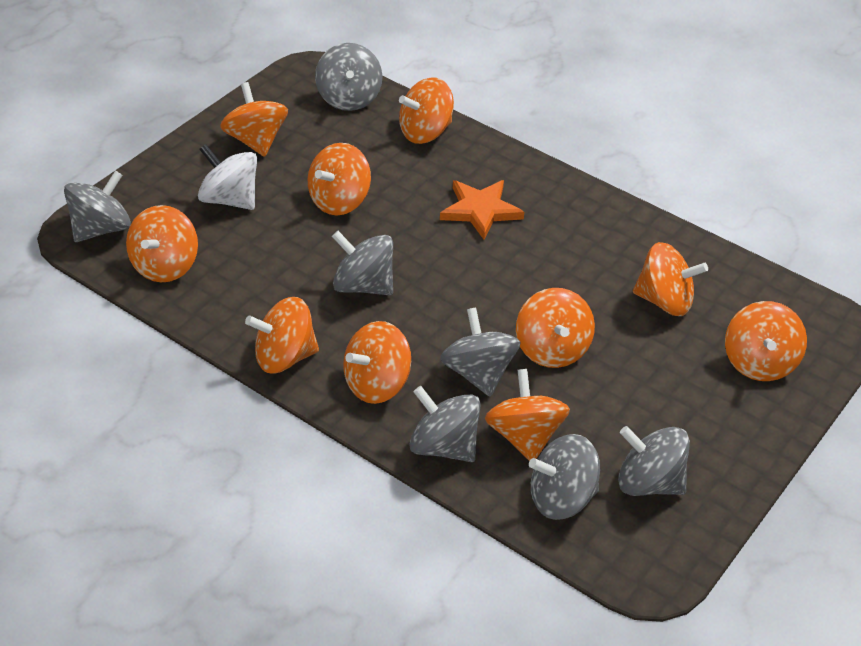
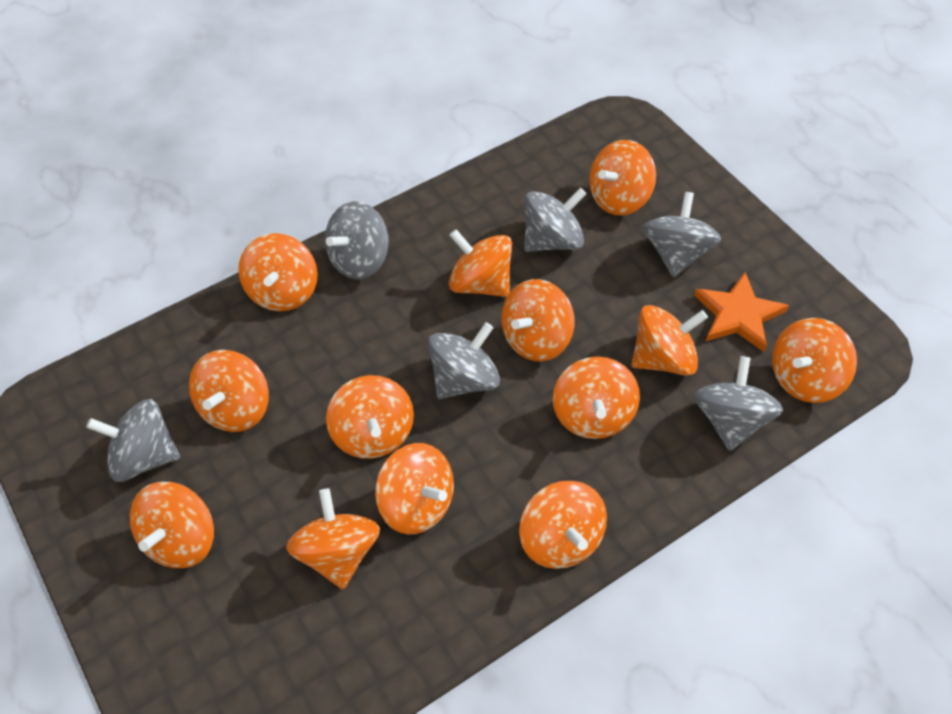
grey spinning top: 7 -> 6
orange spinning top: 10 -> 13
white spinning top: 1 -> 0

